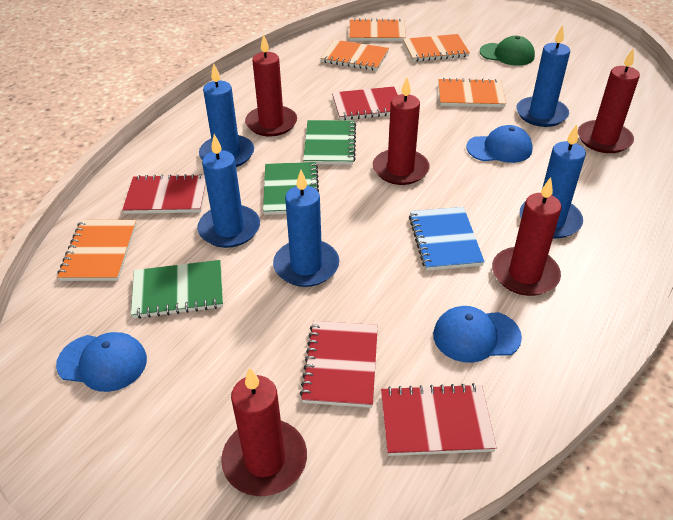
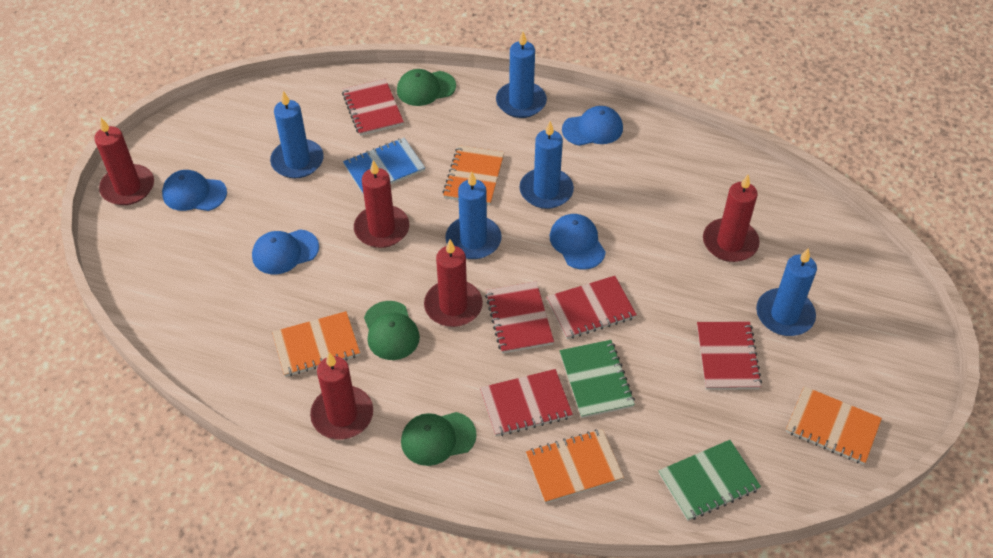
blue cap: 3 -> 4
green cap: 1 -> 3
green notebook: 3 -> 2
orange notebook: 5 -> 4
red notebook: 4 -> 5

